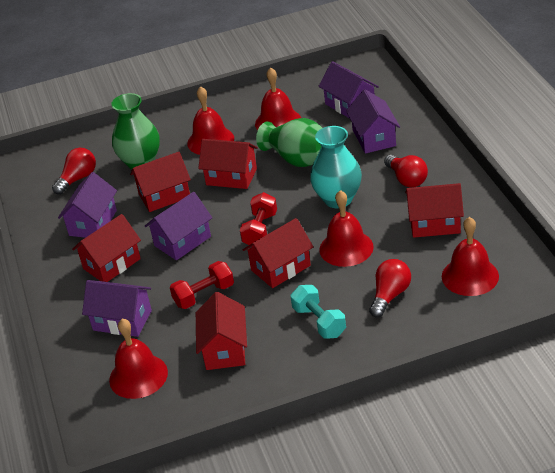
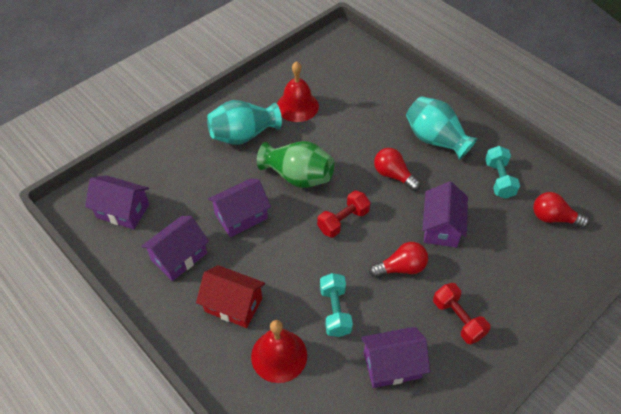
green vase: 2 -> 1
red bell: 5 -> 2
red house: 6 -> 1
turquoise dumbbell: 1 -> 2
turquoise vase: 1 -> 2

